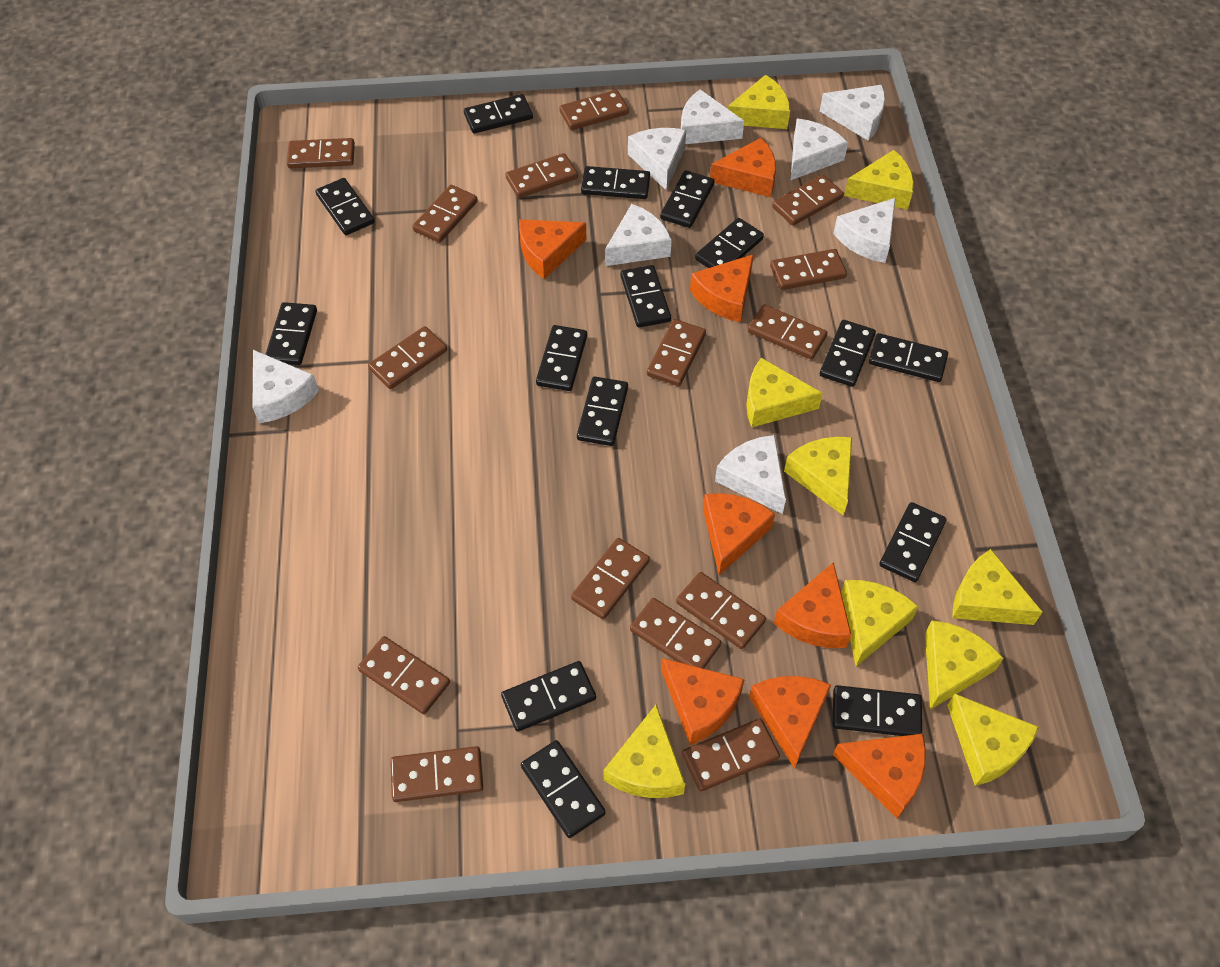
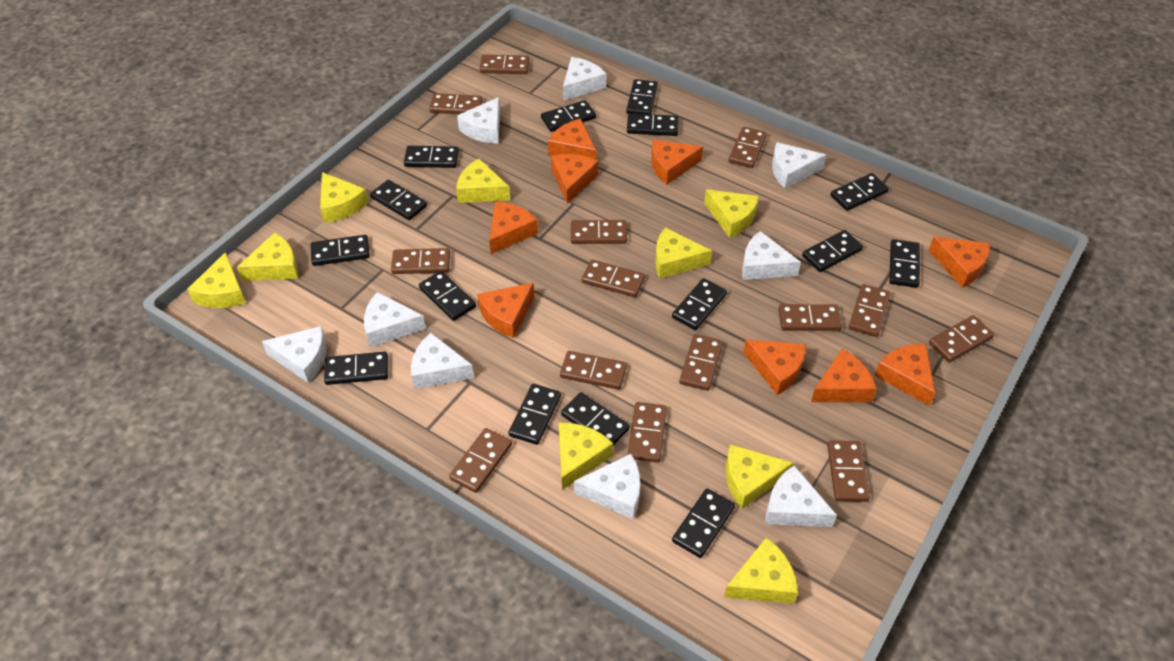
brown domino: 15 -> 14
orange cheese: 8 -> 9
white cheese: 8 -> 9

